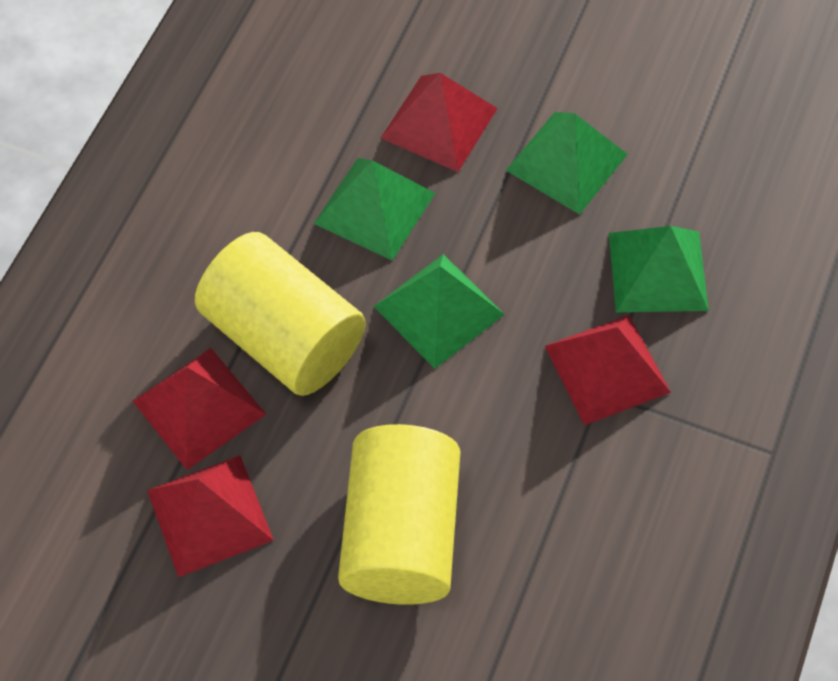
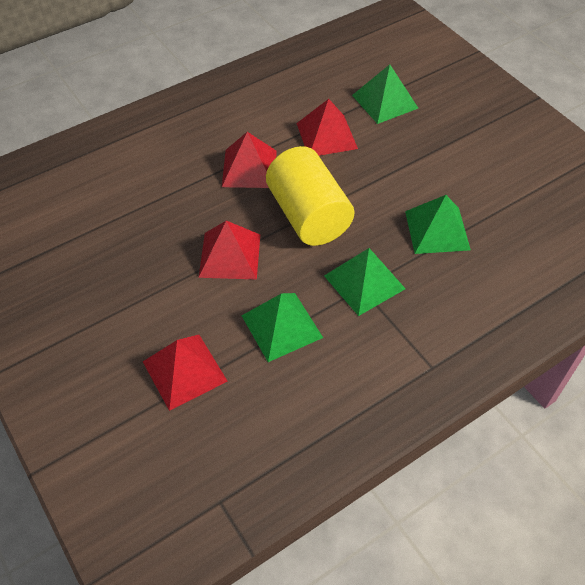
yellow cylinder: 2 -> 1

